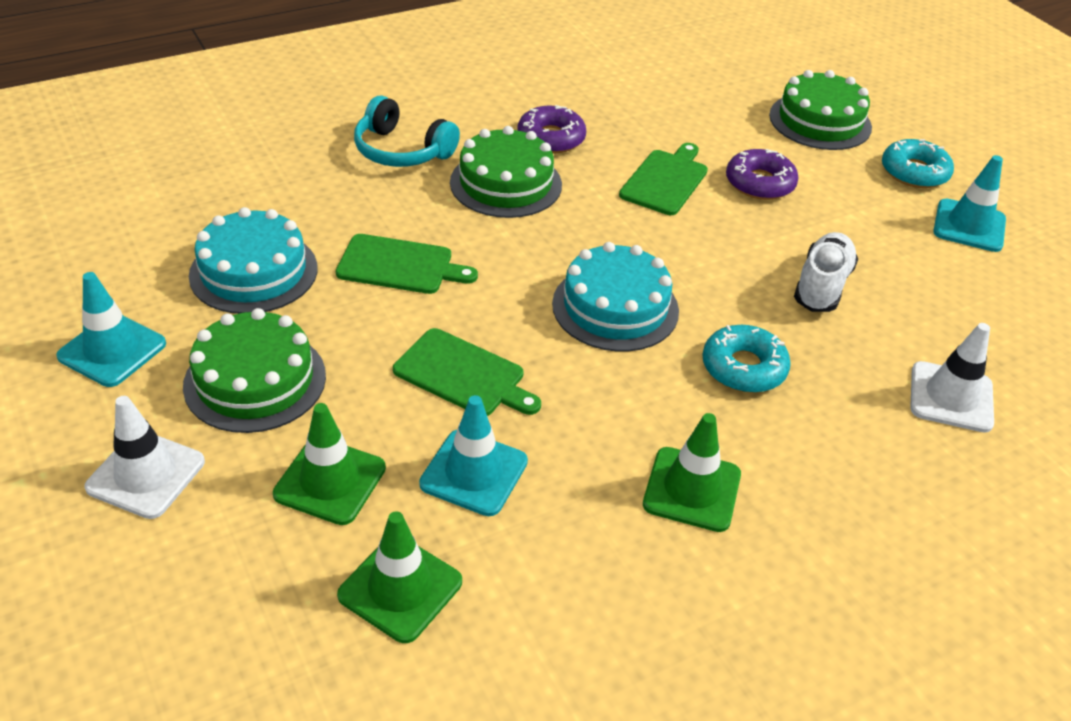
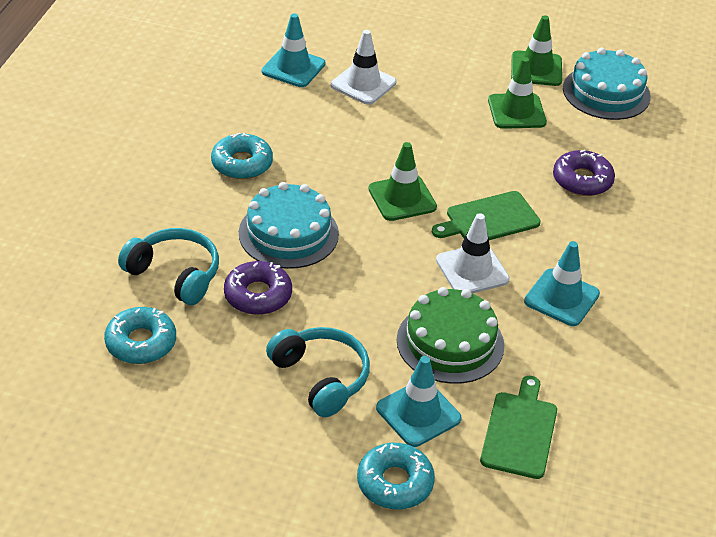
green cake: 3 -> 1
green cutting board: 3 -> 2
turquoise donut: 2 -> 3
turquoise headphones: 1 -> 2
white shoe: 1 -> 0

